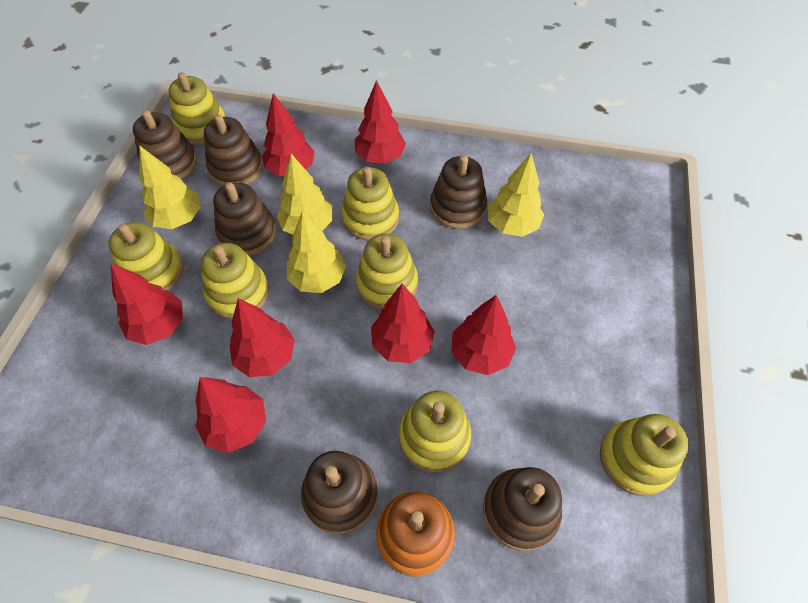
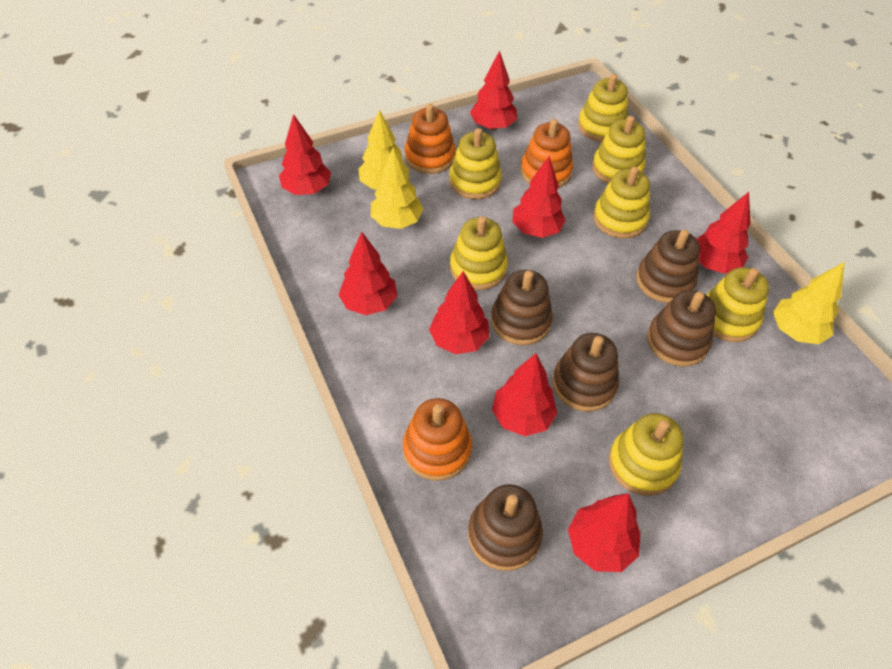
brown stacking toy: 6 -> 5
orange stacking toy: 1 -> 3
red tree: 7 -> 8
yellow tree: 4 -> 3

